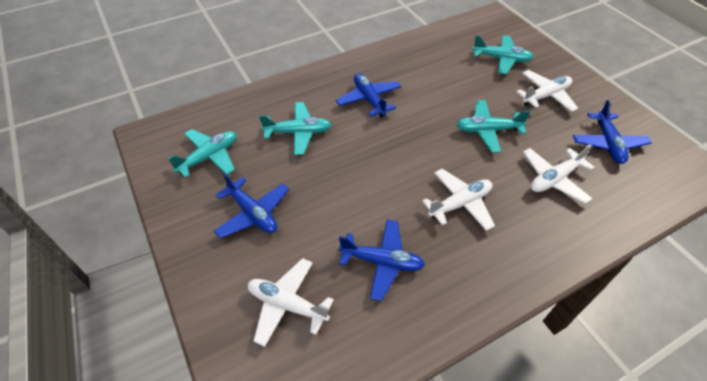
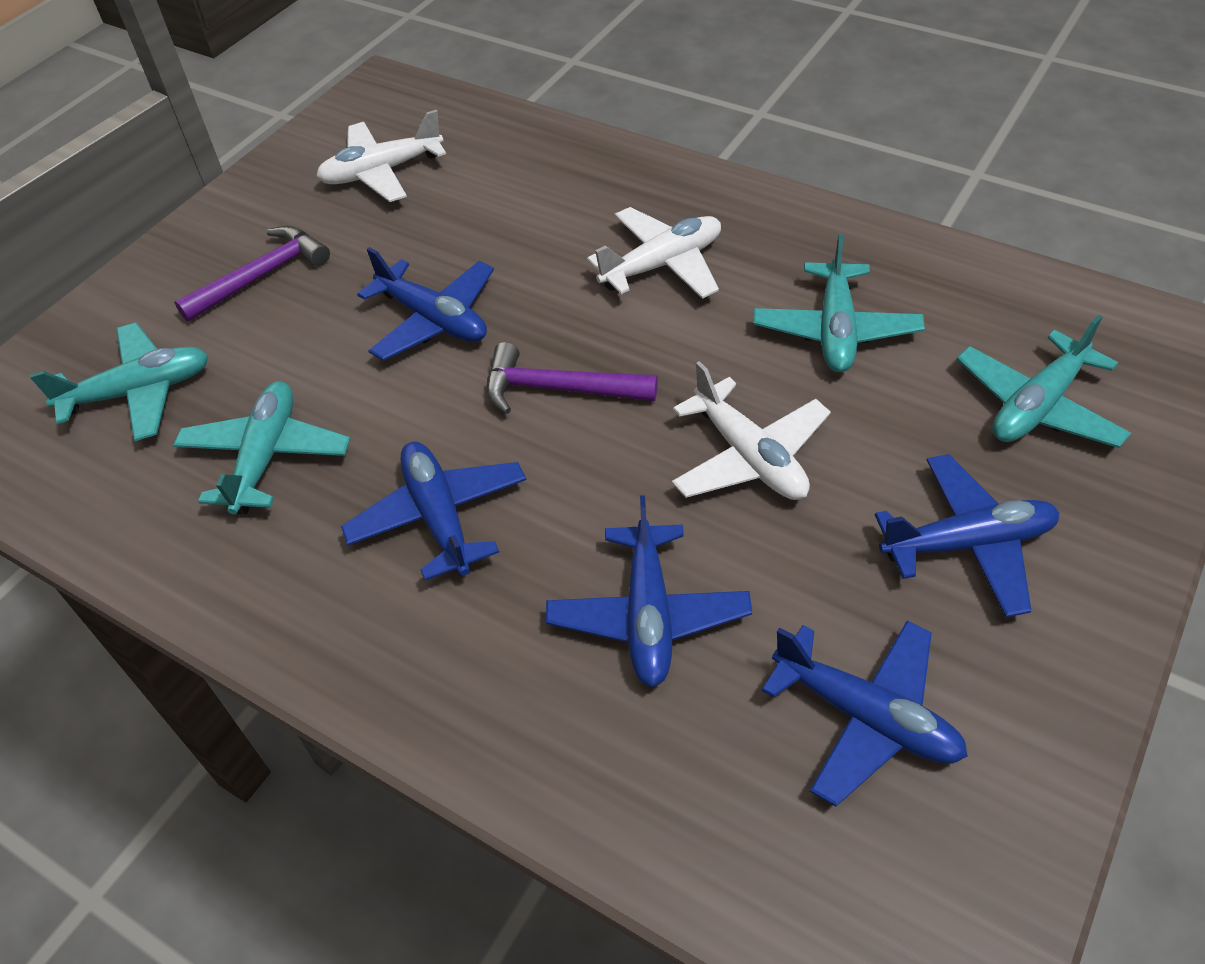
blue plane: 4 -> 5
purple hammer: 0 -> 2
white plane: 4 -> 3

